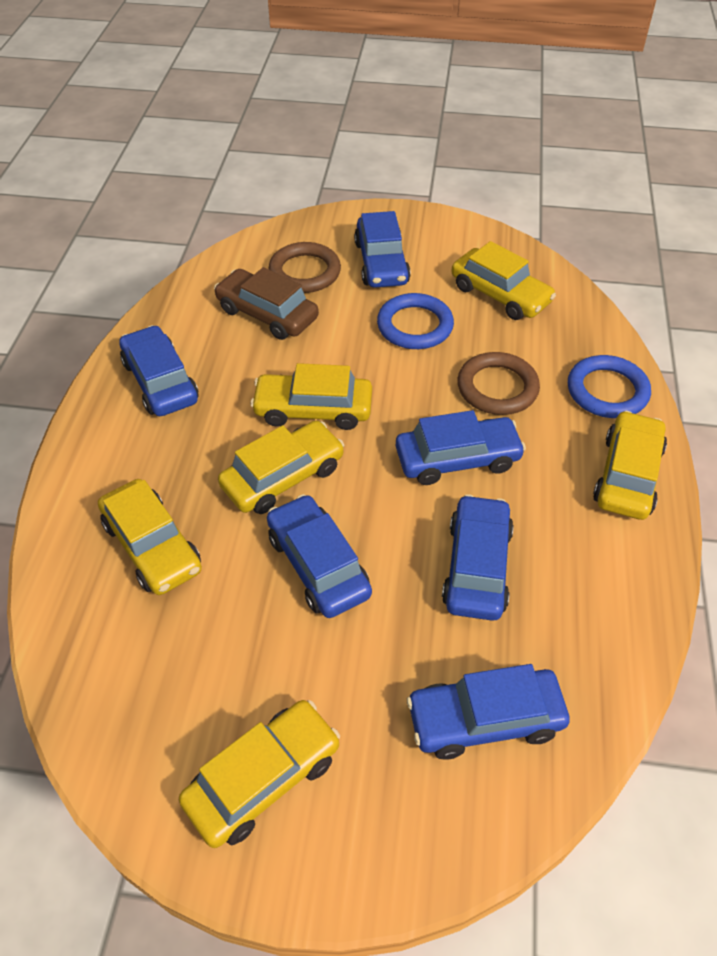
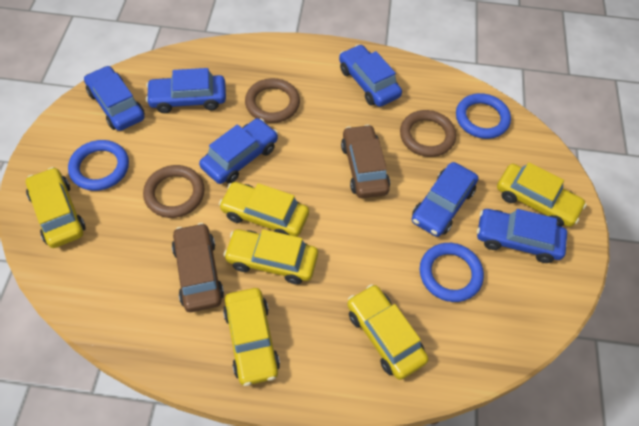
blue ring: 2 -> 3
brown car: 1 -> 2
brown ring: 2 -> 3

